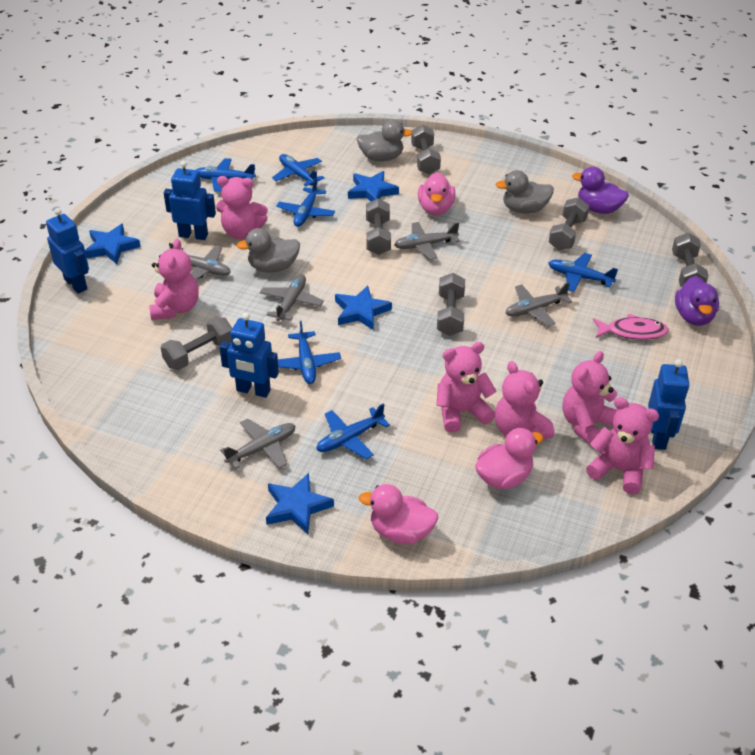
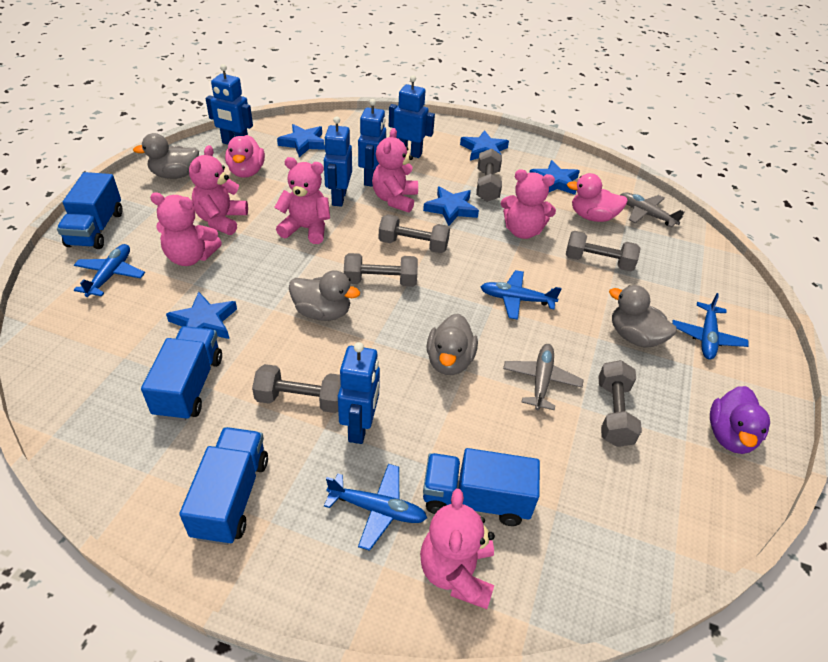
blue plane: 6 -> 4
blue robot: 4 -> 5
blue star: 4 -> 5
blue truck: 0 -> 4
grey duck: 3 -> 4
grey plane: 5 -> 2
pink duck: 3 -> 2
pink fish: 1 -> 0
purple duck: 2 -> 1

